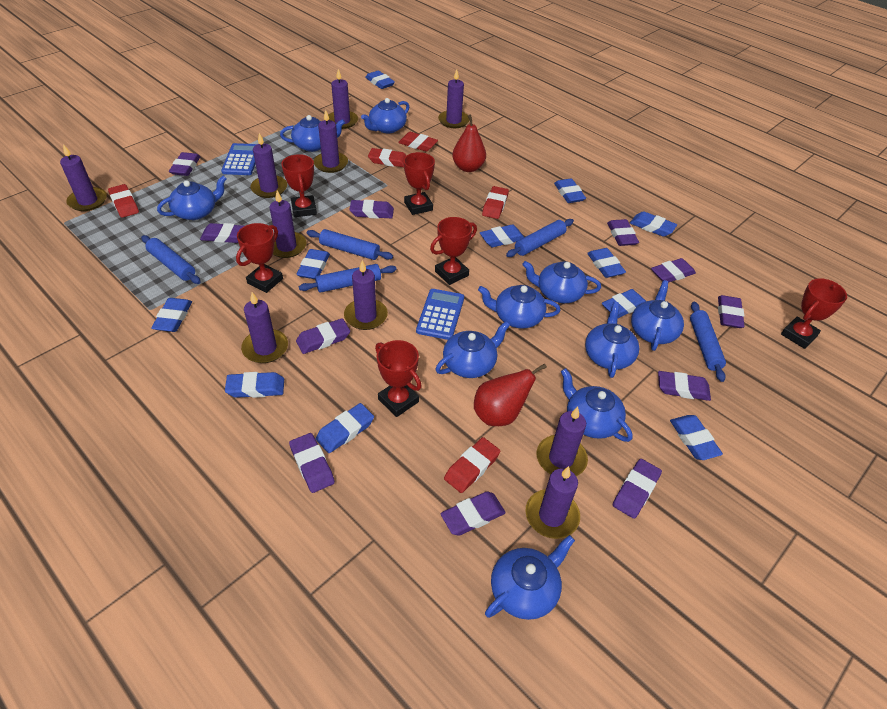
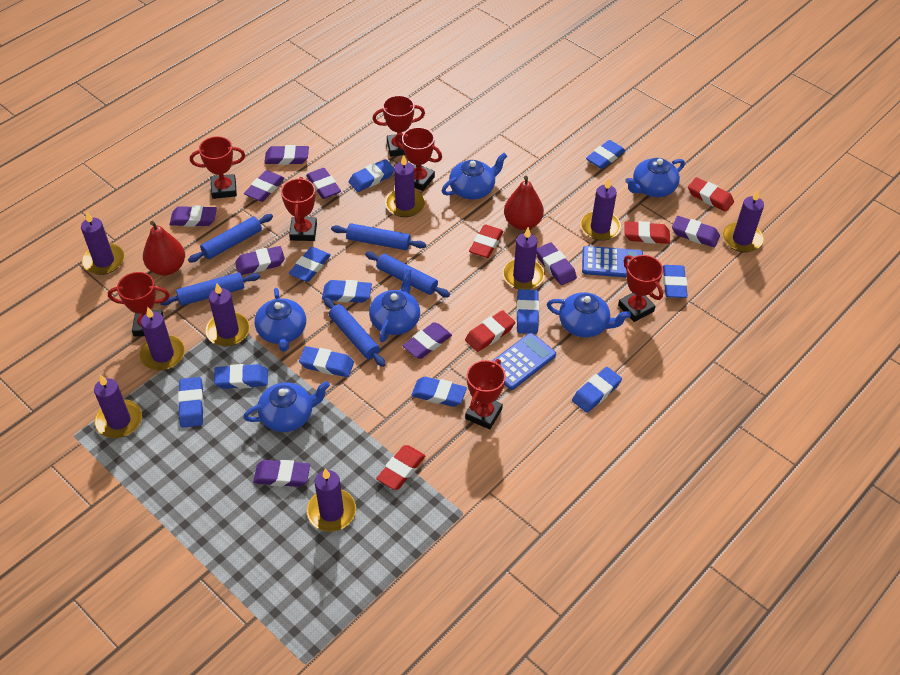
blue teapot: 10 -> 6
purple candle: 10 -> 9
purple eraser: 11 -> 9
red trophy: 6 -> 7

